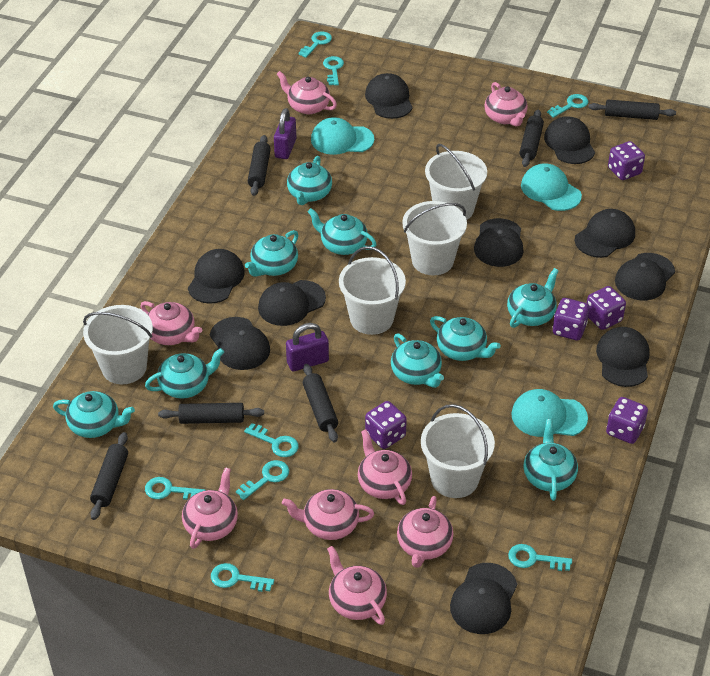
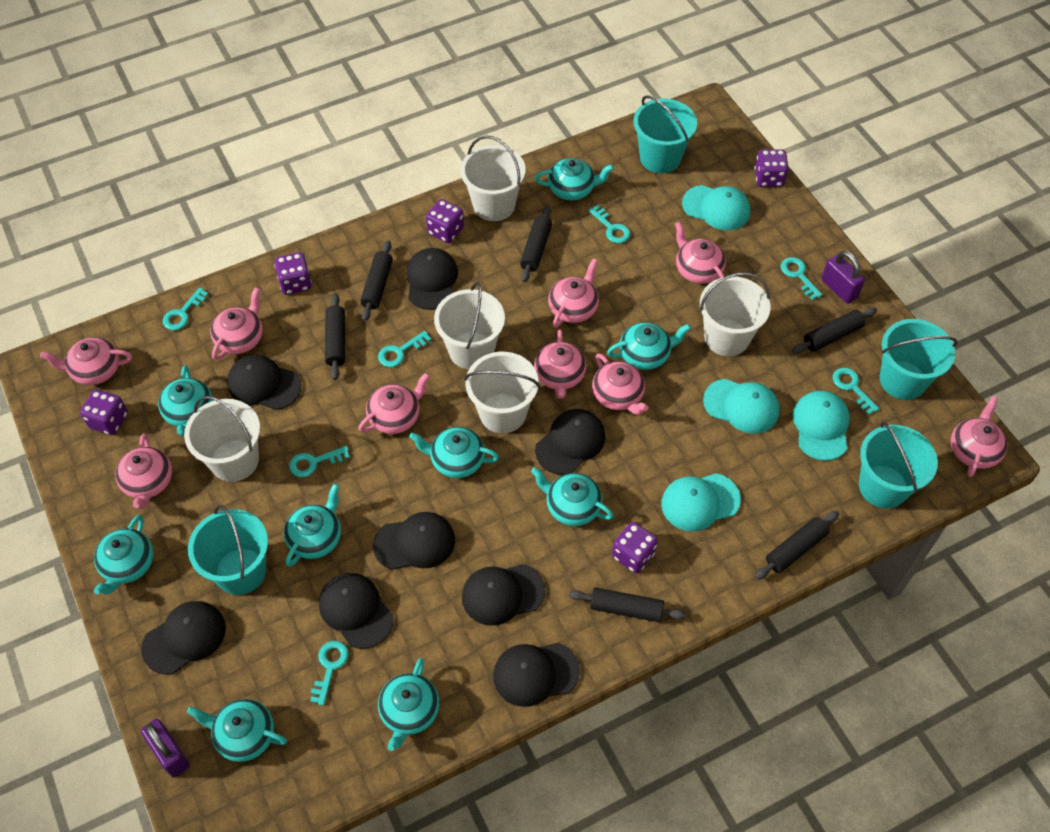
black cap: 10 -> 8
pink teapot: 8 -> 9
turquoise bucket: 0 -> 4
turquoise cap: 3 -> 4
turquoise key: 8 -> 7

